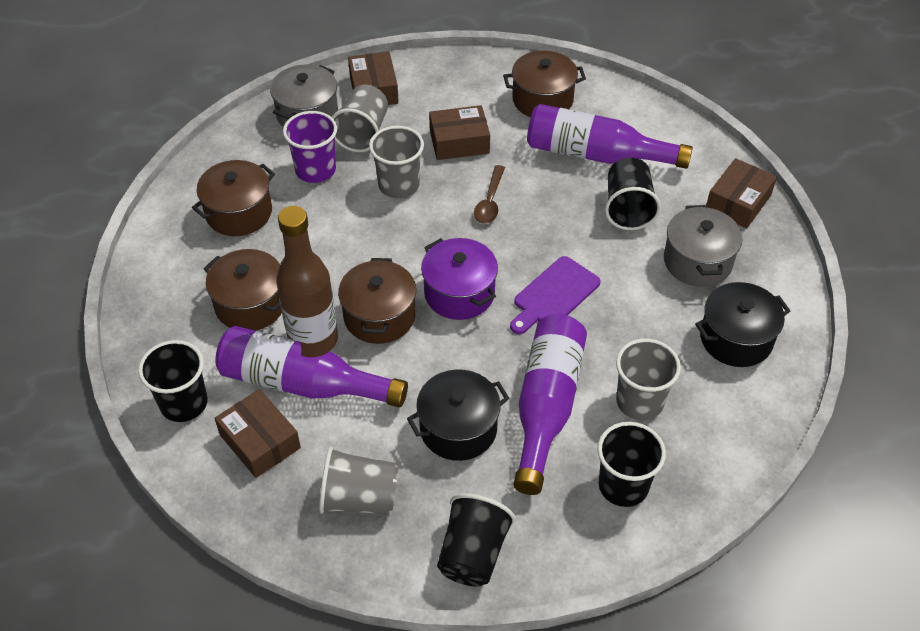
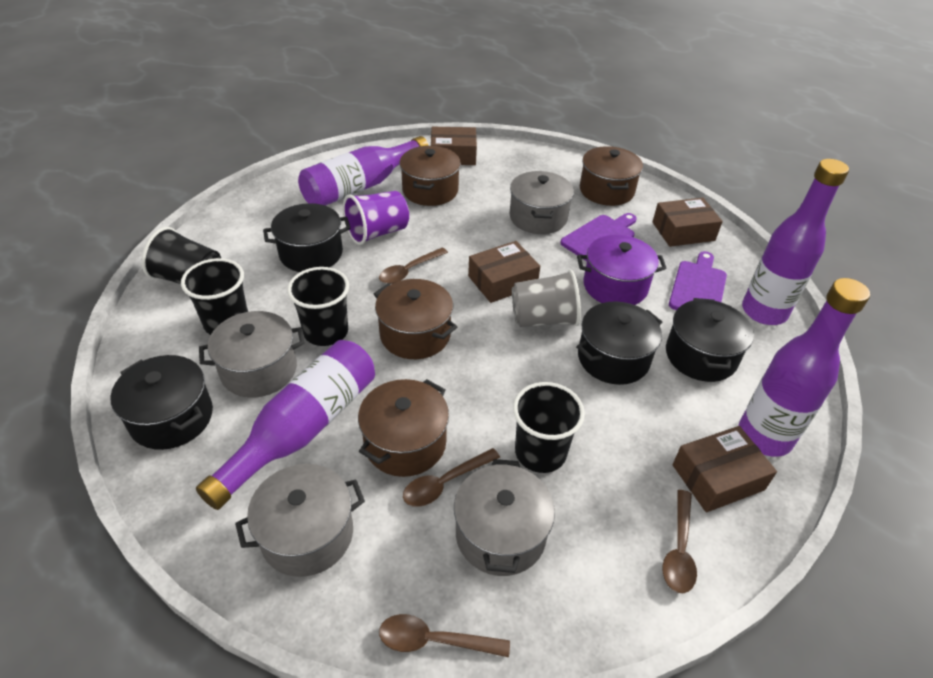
black pot: 2 -> 4
brown bottle: 1 -> 0
brown spoon: 1 -> 4
grey cup: 4 -> 1
grey pot: 2 -> 4
purple bottle: 3 -> 4
purple cutting board: 1 -> 2

